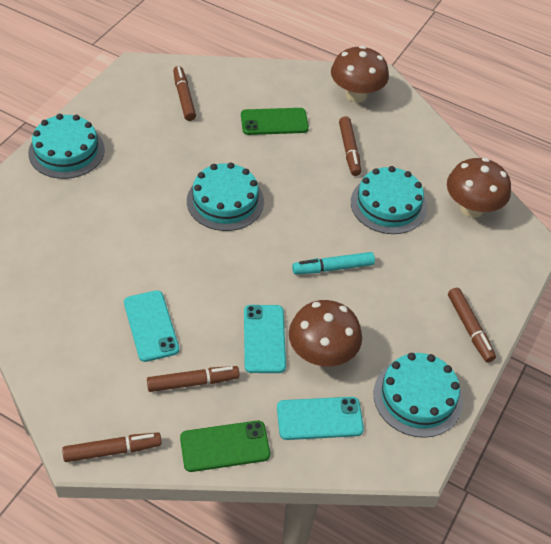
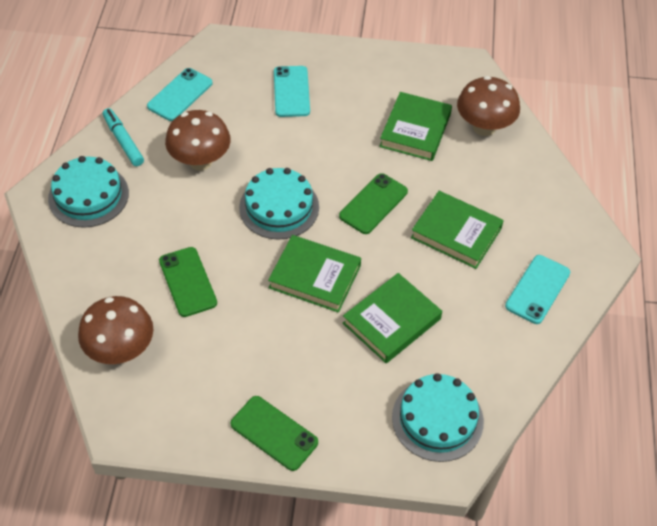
brown marker: 5 -> 0
green book: 0 -> 4
green phone: 2 -> 3
turquoise cake: 4 -> 3

